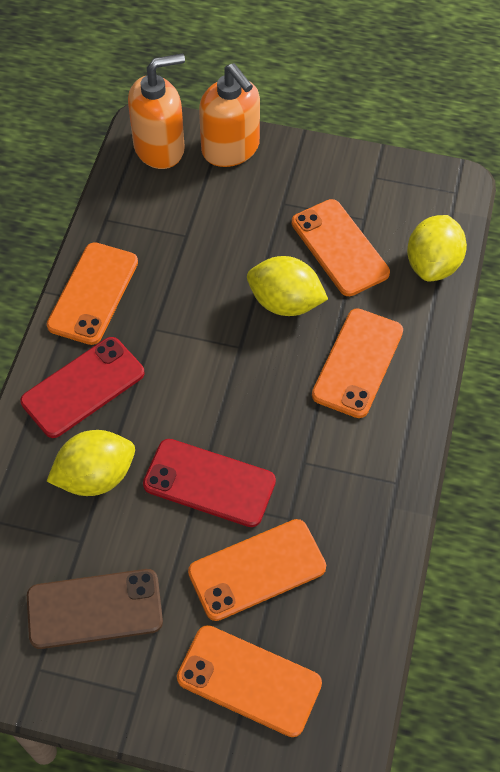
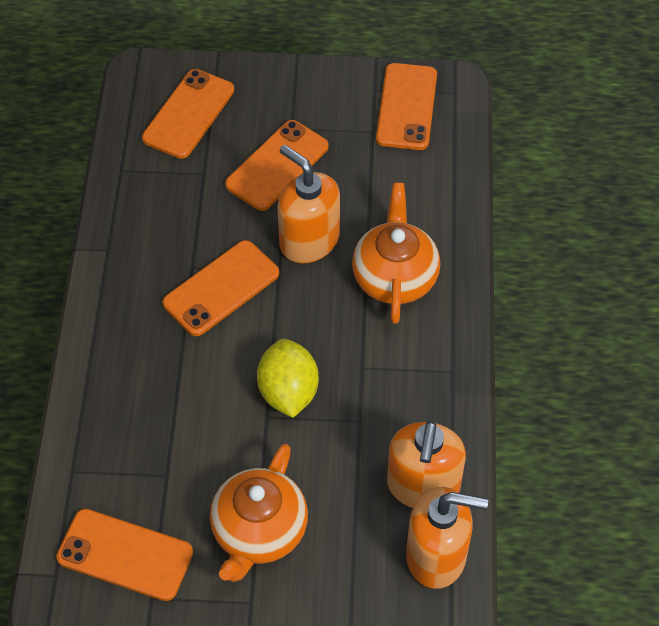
brown phone: 1 -> 0
orange soap dispenser: 2 -> 3
orange teapot: 0 -> 2
red phone: 2 -> 0
yellow lemon: 3 -> 1

